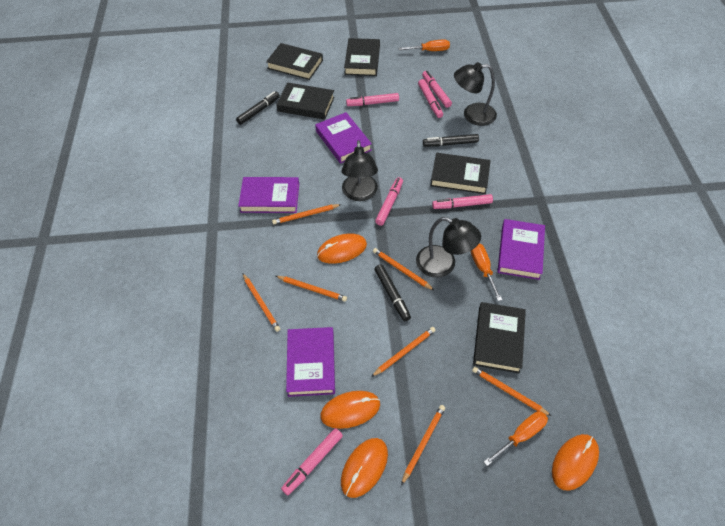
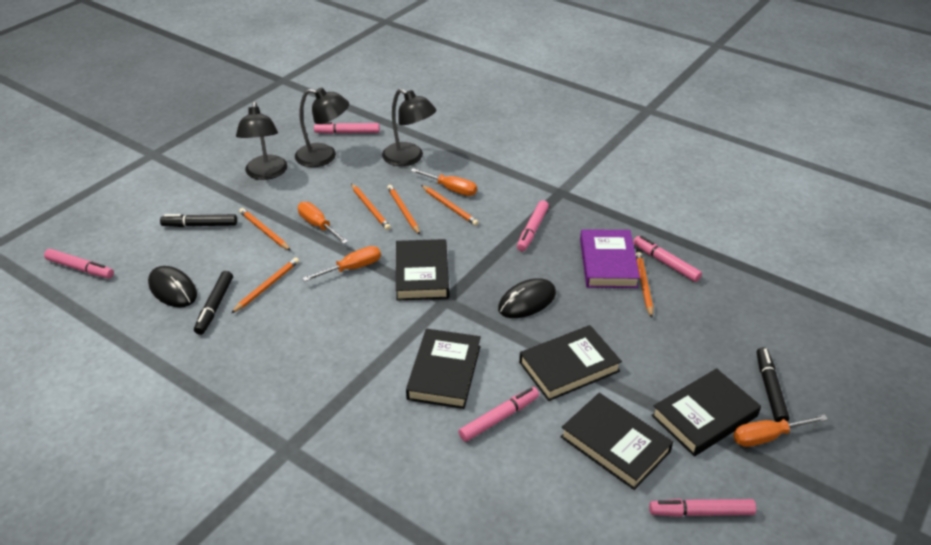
black mouse: 0 -> 2
orange mouse: 4 -> 0
orange pencil: 7 -> 6
orange screwdriver: 3 -> 4
purple book: 4 -> 1

